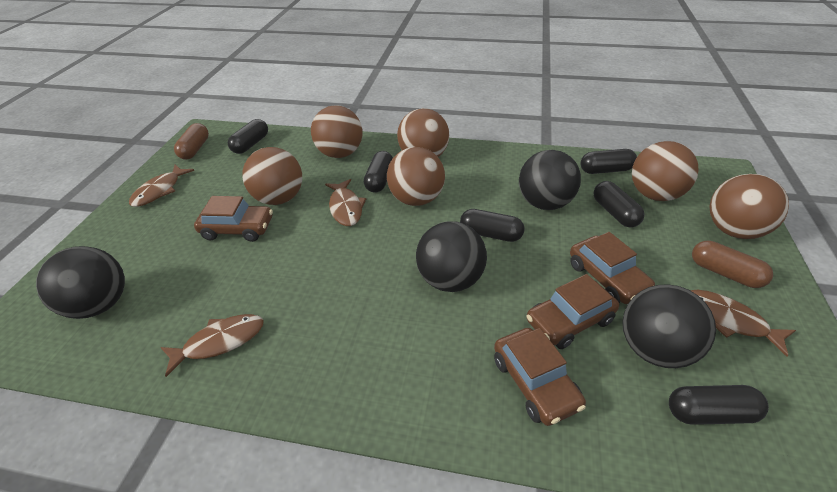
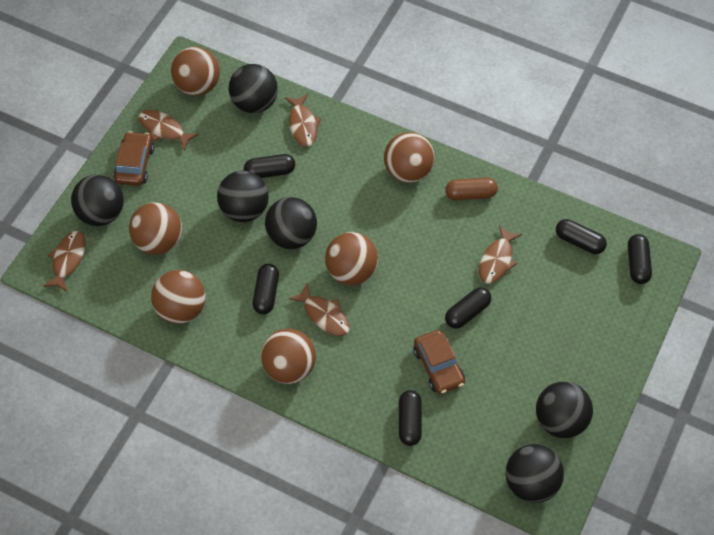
black ball: 4 -> 6
brown capsule: 2 -> 1
brown car: 4 -> 2
brown fish: 4 -> 5

